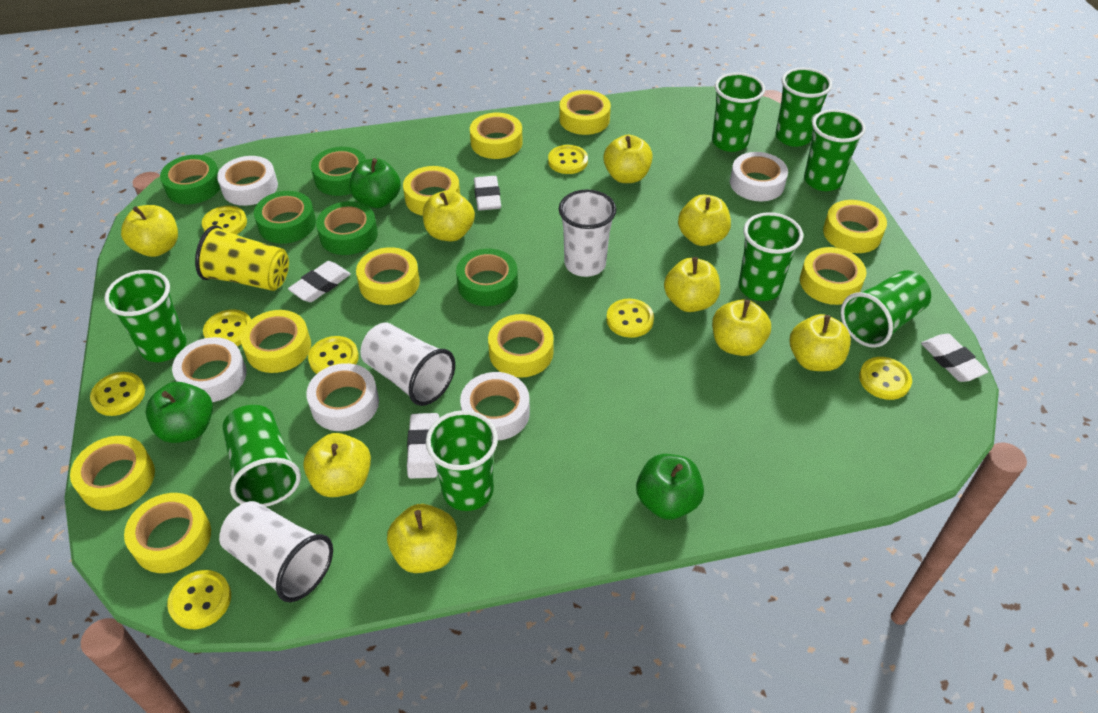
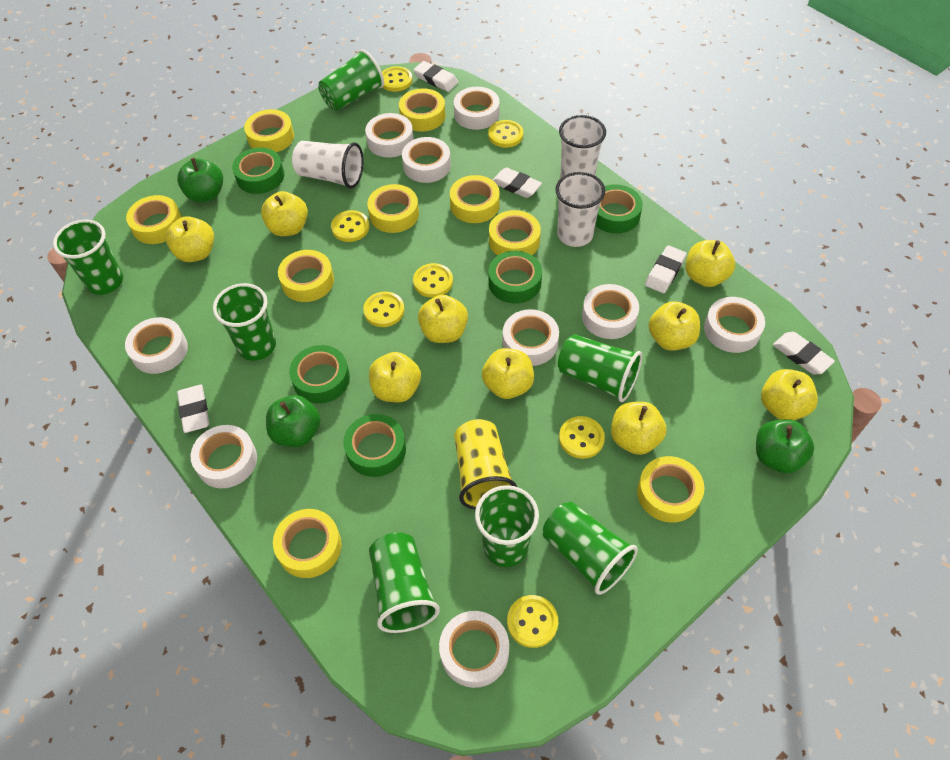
green cup: 8 -> 7
white eraser: 4 -> 5
white tape: 5 -> 9
yellow button: 8 -> 7
yellow tape: 10 -> 9

